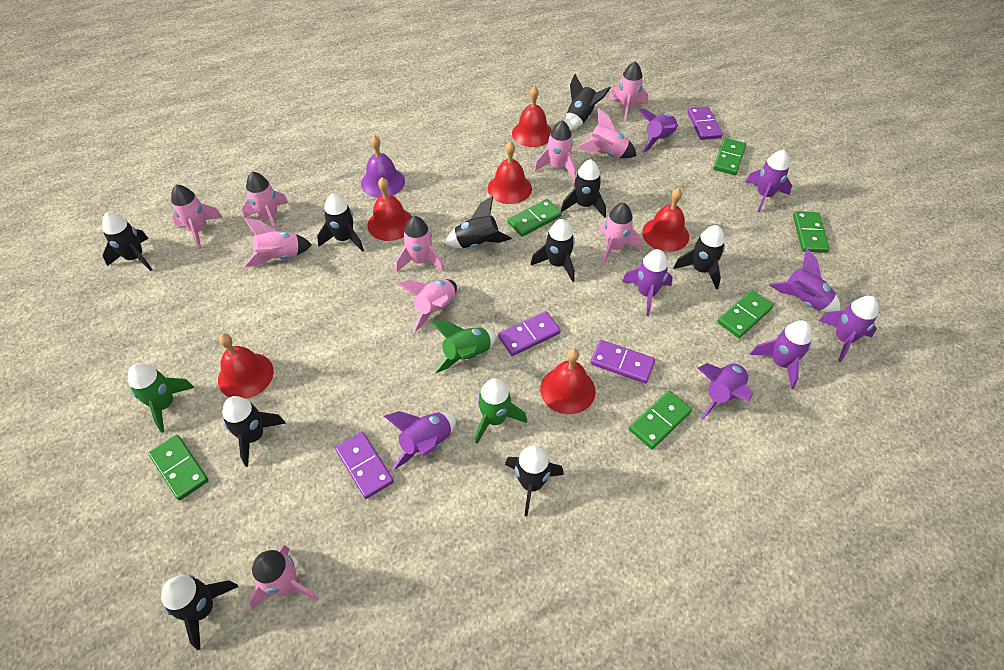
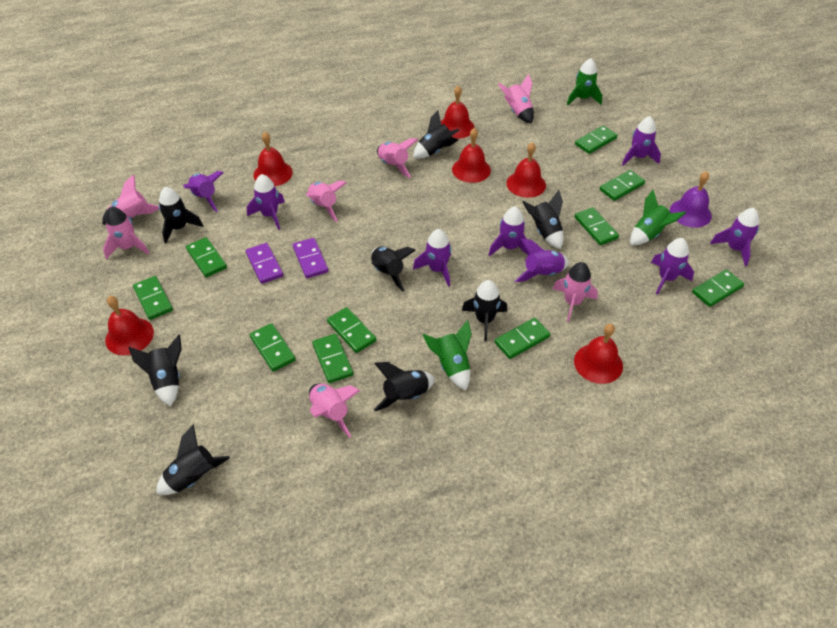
black rocket: 10 -> 8
green domino: 6 -> 10
pink rocket: 10 -> 7
purple domino: 4 -> 2

